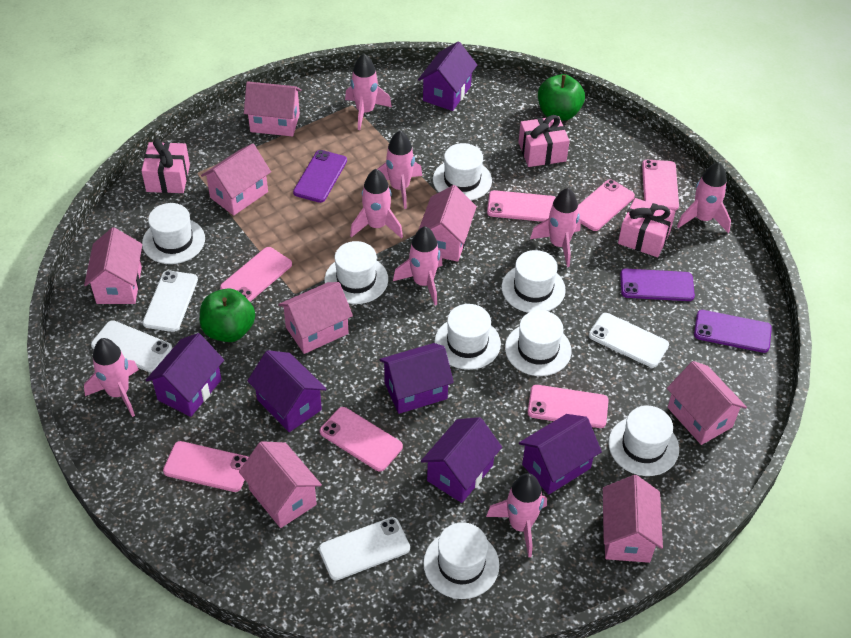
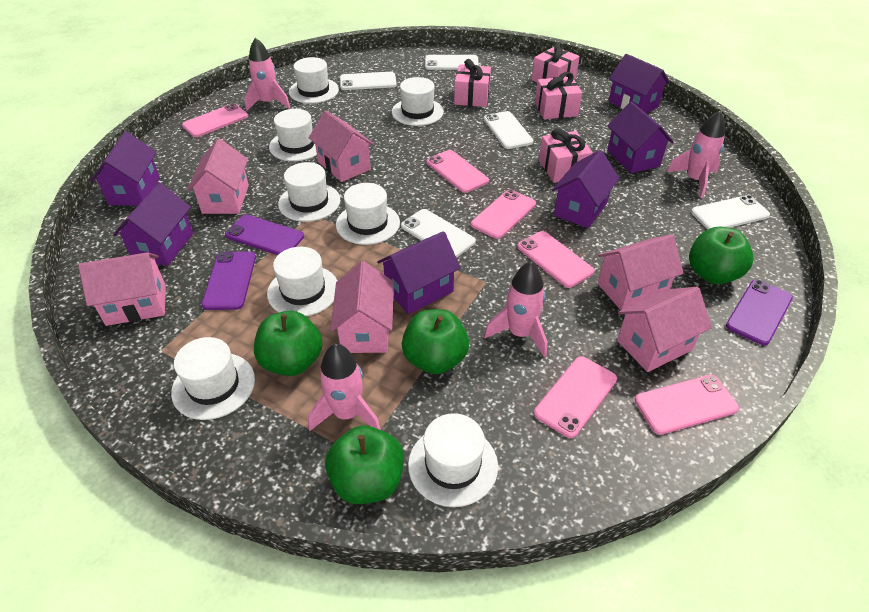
green apple: 2 -> 4
pink gift: 3 -> 4
pink house: 8 -> 6
pink phone: 7 -> 6
pink rocket: 8 -> 4
white phone: 4 -> 5

